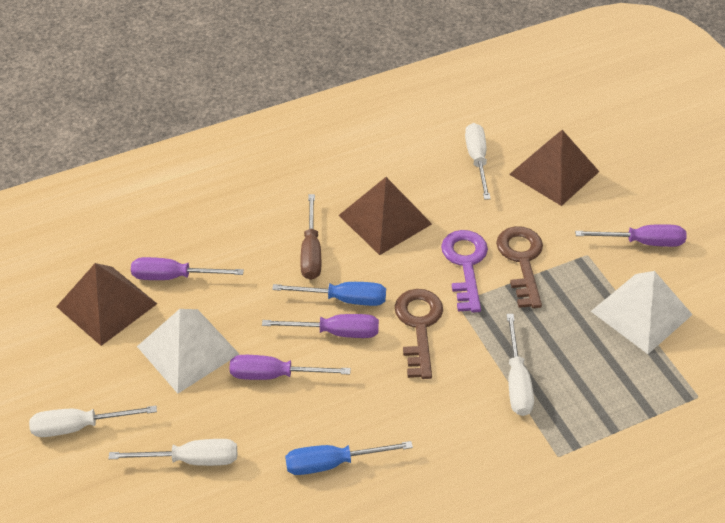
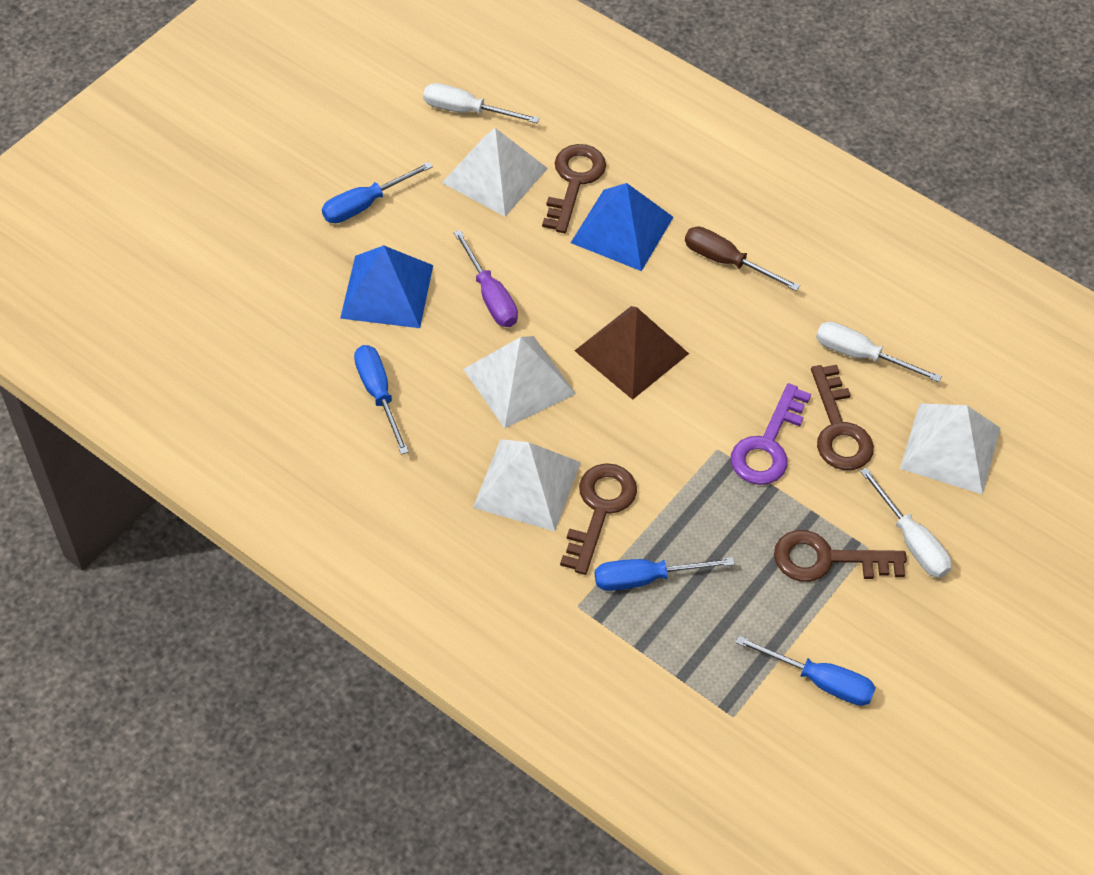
blue pyramid: 0 -> 2
blue screwdriver: 2 -> 4
brown key: 2 -> 4
brown pyramid: 3 -> 1
purple screwdriver: 4 -> 1
white pyramid: 2 -> 4
white screwdriver: 4 -> 3

